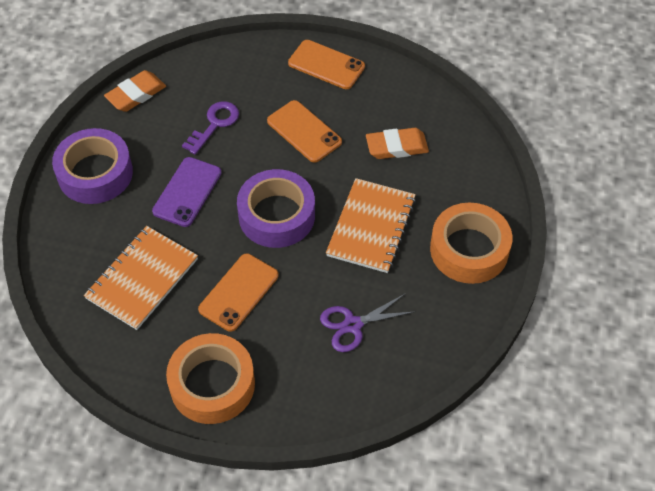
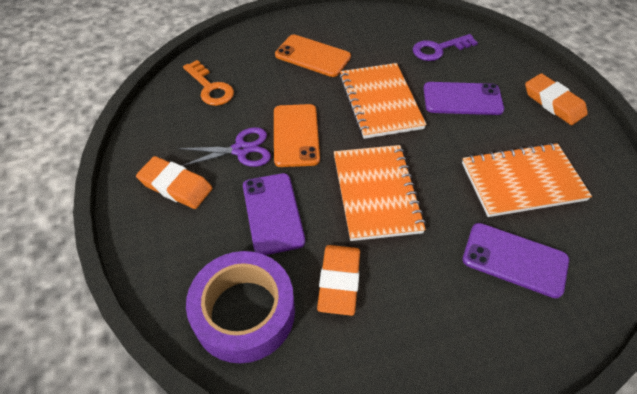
orange eraser: 2 -> 3
orange key: 0 -> 1
orange notebook: 2 -> 3
orange phone: 3 -> 2
orange tape: 2 -> 0
purple phone: 1 -> 3
purple tape: 2 -> 1

